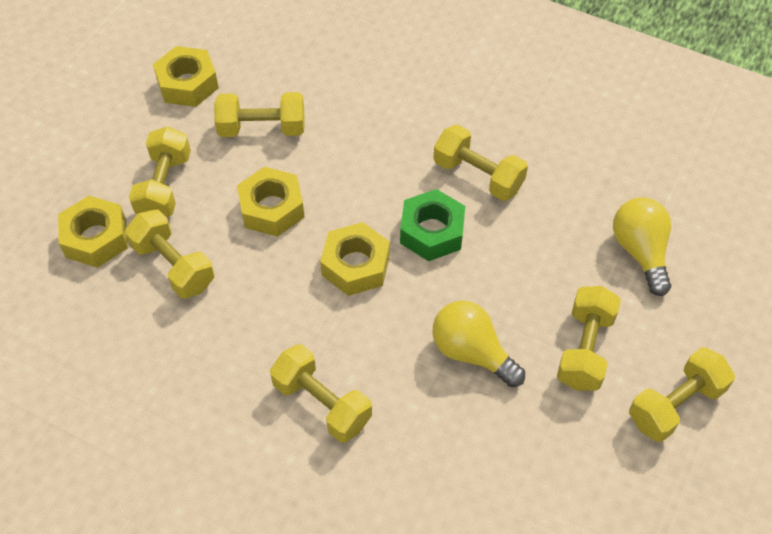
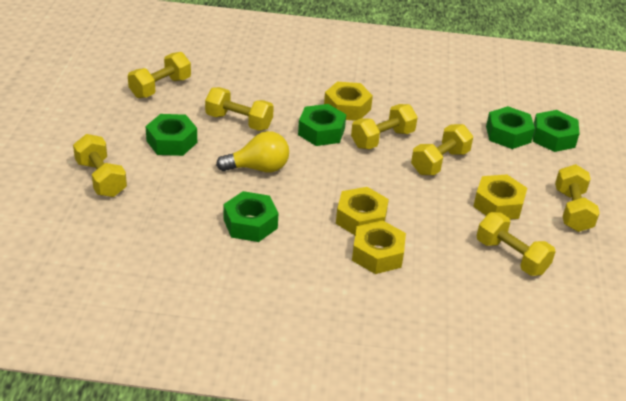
green nut: 1 -> 5
yellow light bulb: 2 -> 1

